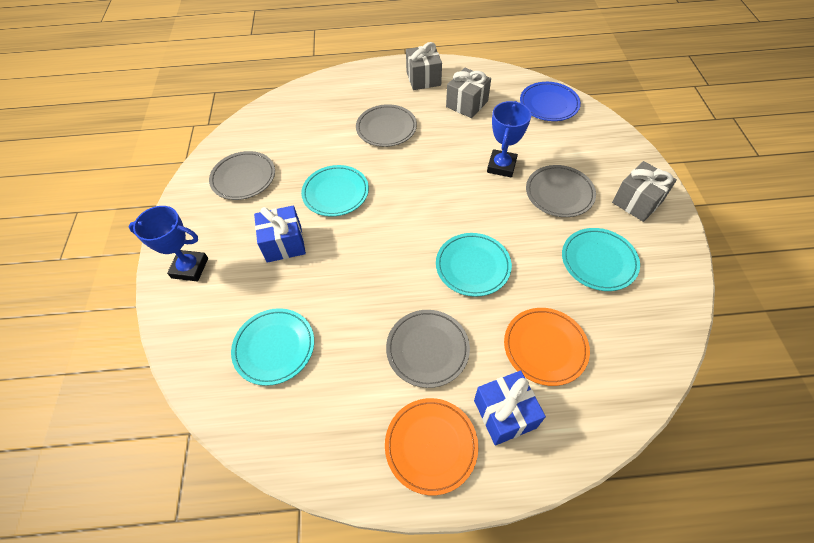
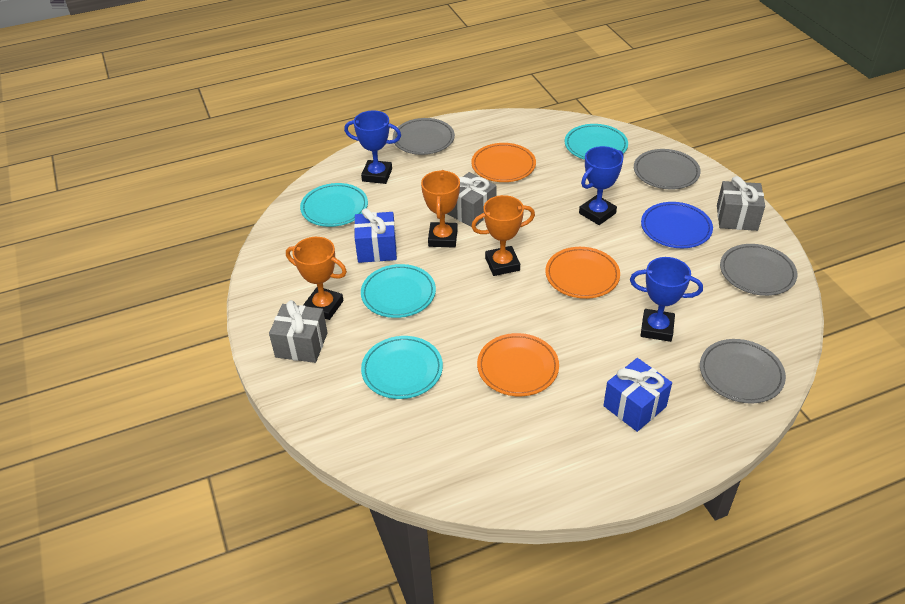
blue trophy: 2 -> 3
orange plate: 2 -> 3
orange trophy: 0 -> 3

